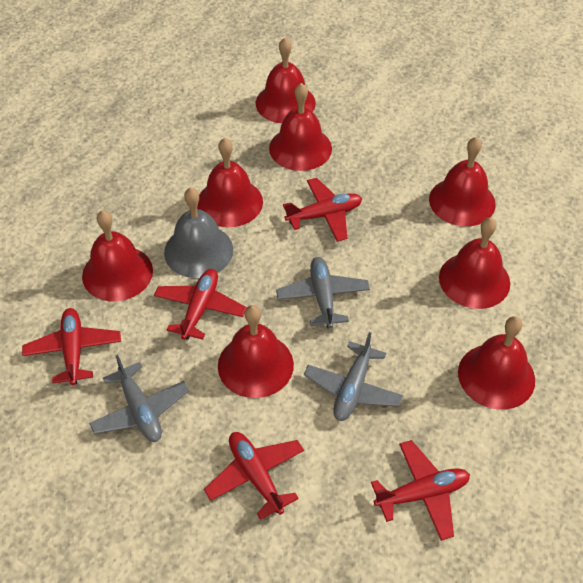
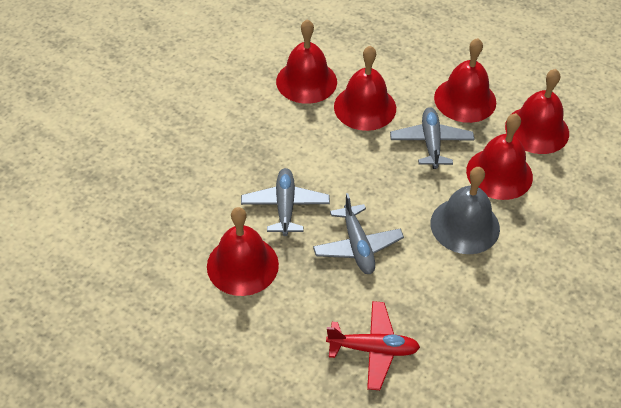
red bell: 8 -> 6
red plane: 5 -> 1

